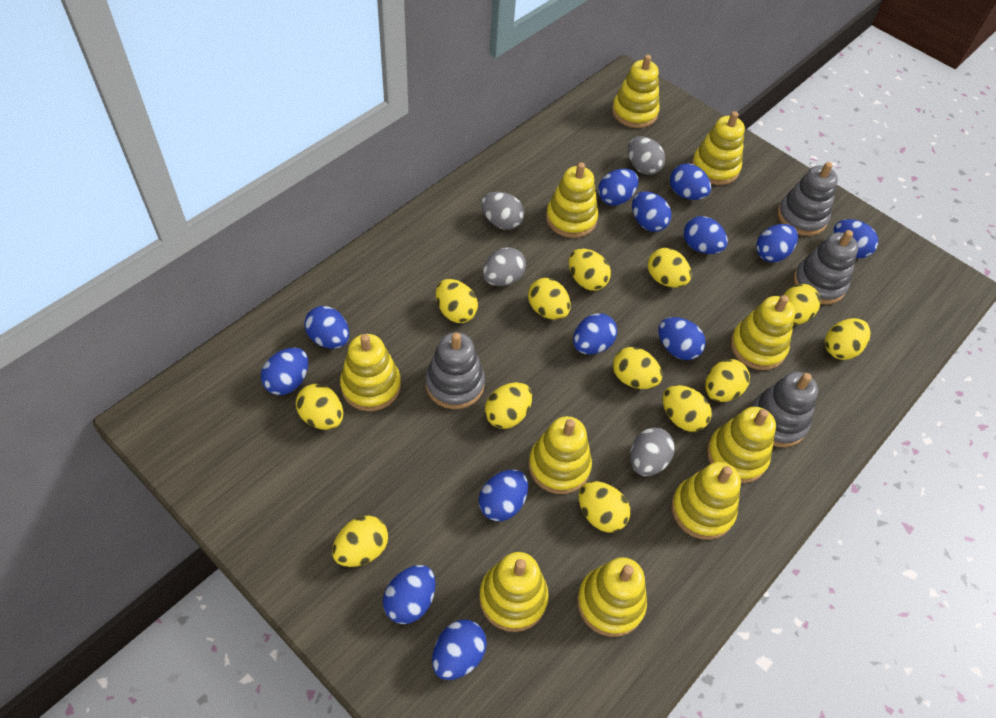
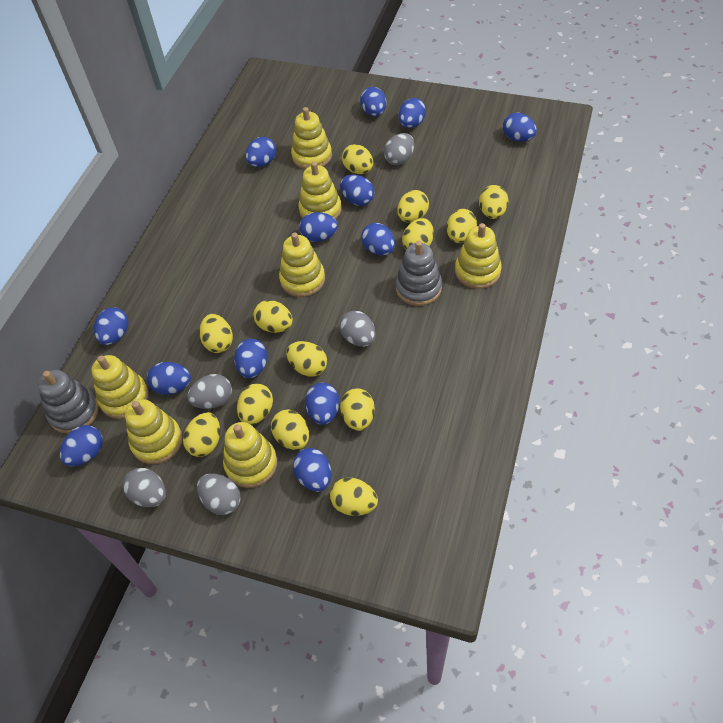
grey egg: 4 -> 5
grey stacking toy: 4 -> 2
yellow stacking toy: 10 -> 7

